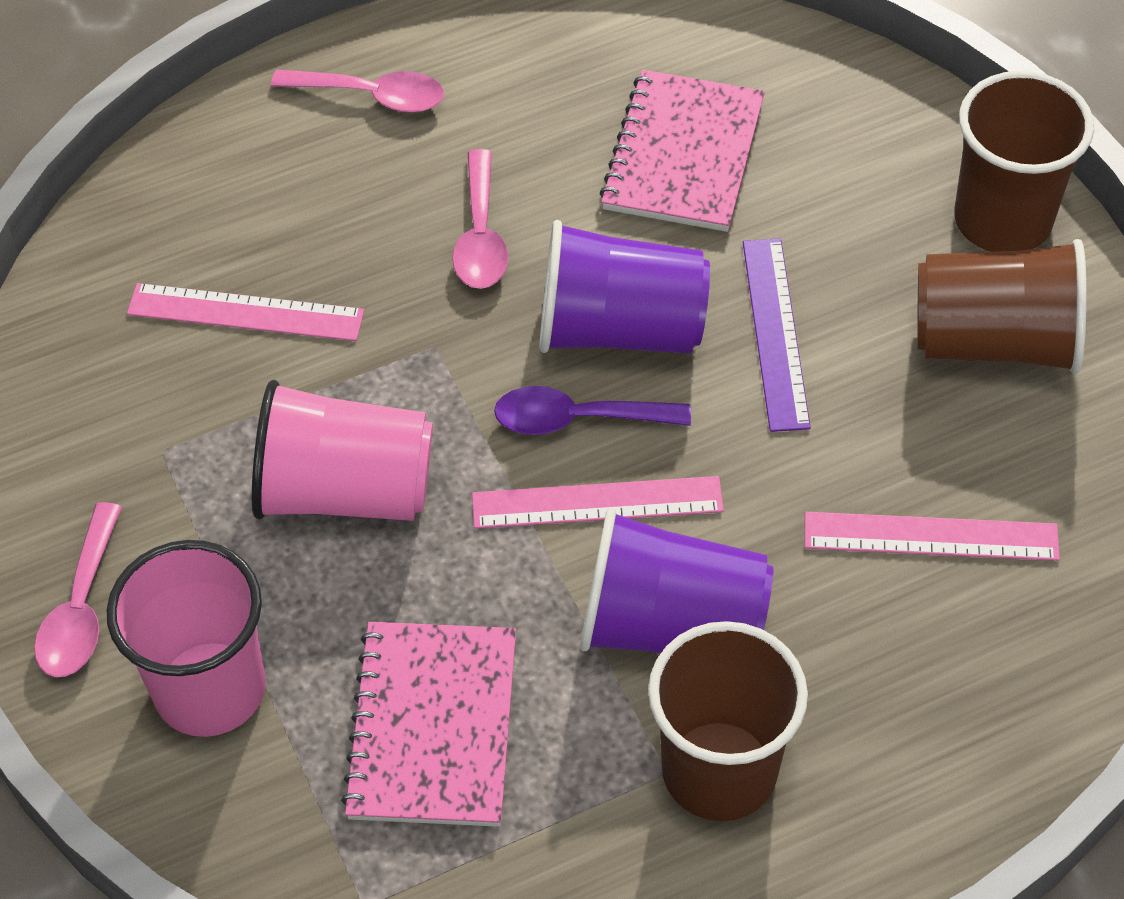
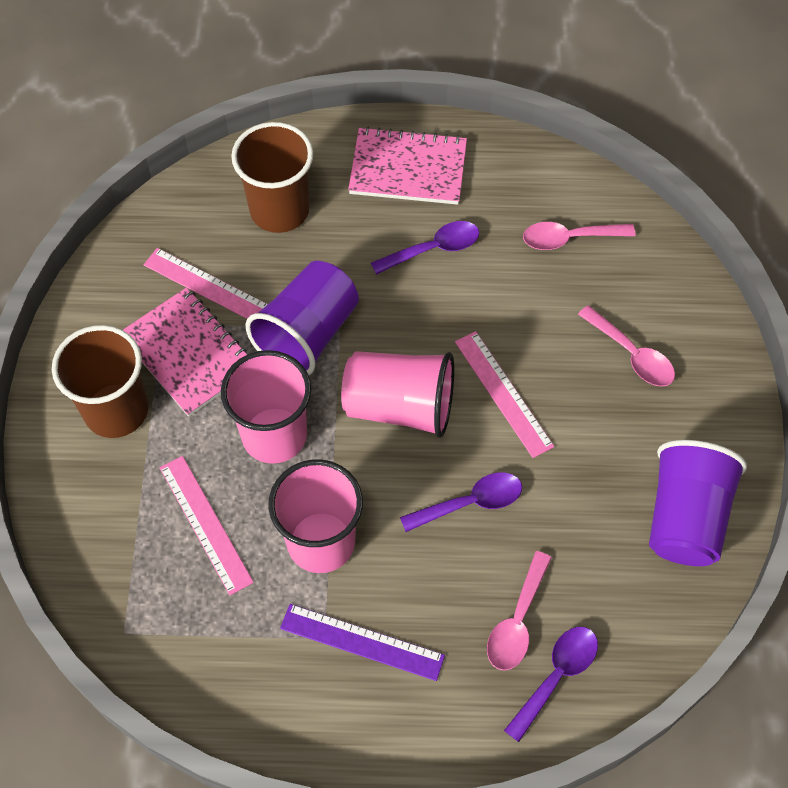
brown cup: 3 -> 2
pink cup: 2 -> 3
purple spoon: 1 -> 3

